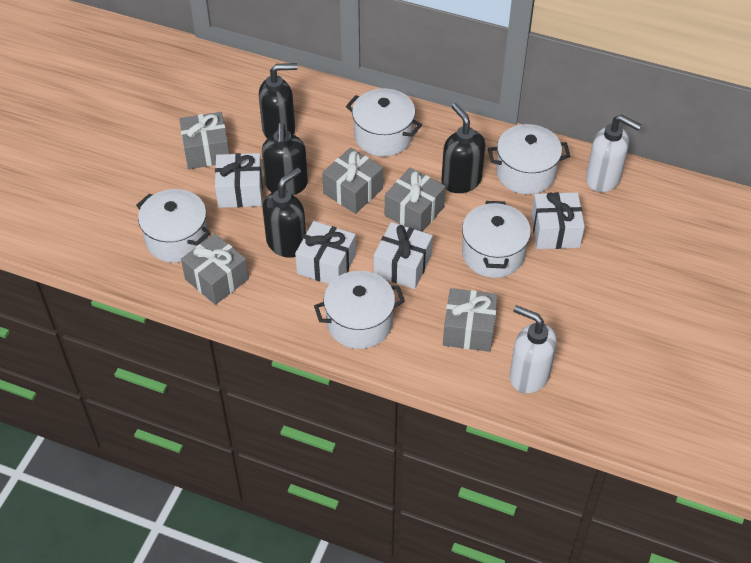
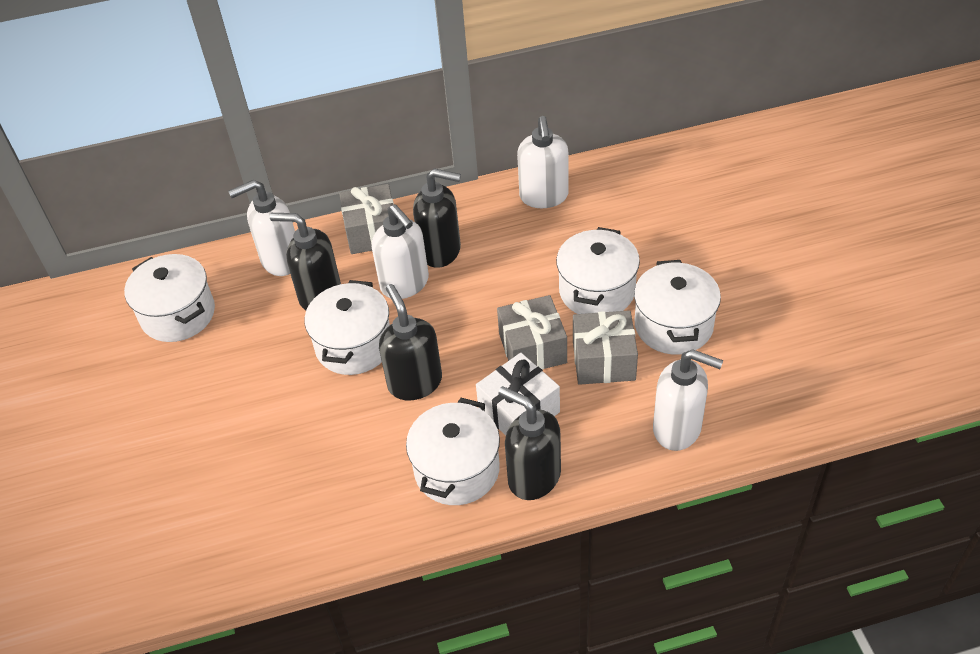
grey gift: 5 -> 3
white gift: 4 -> 1
white soap dispenser: 2 -> 4

